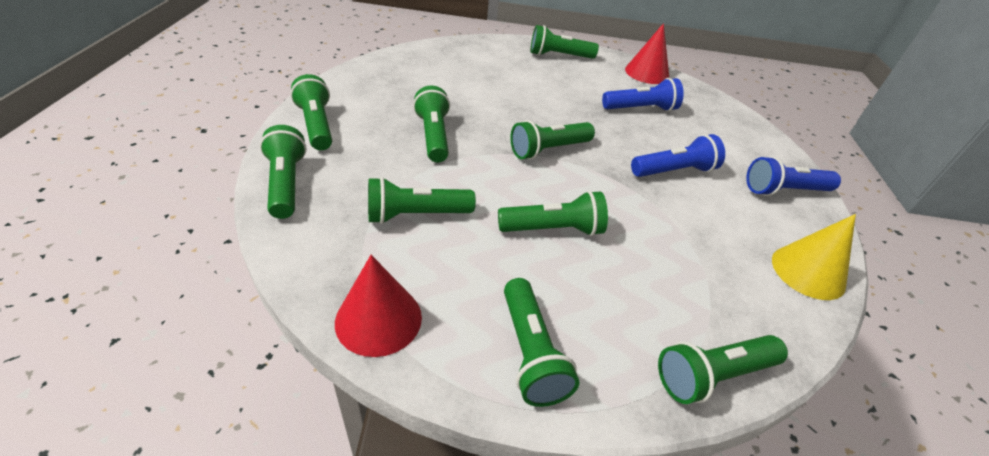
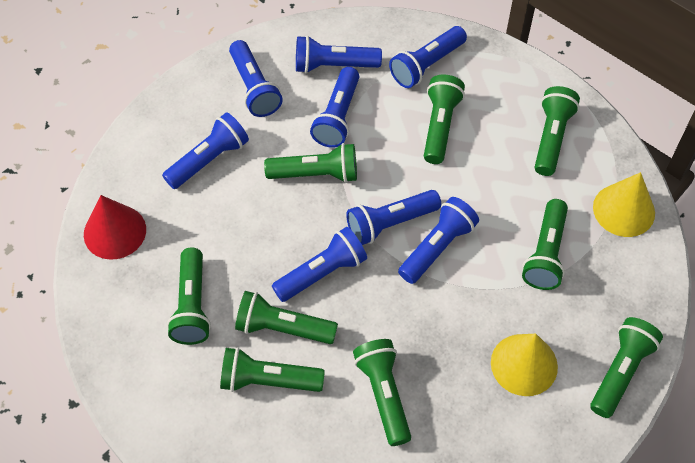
blue flashlight: 3 -> 8
red cone: 2 -> 1
yellow cone: 1 -> 2

